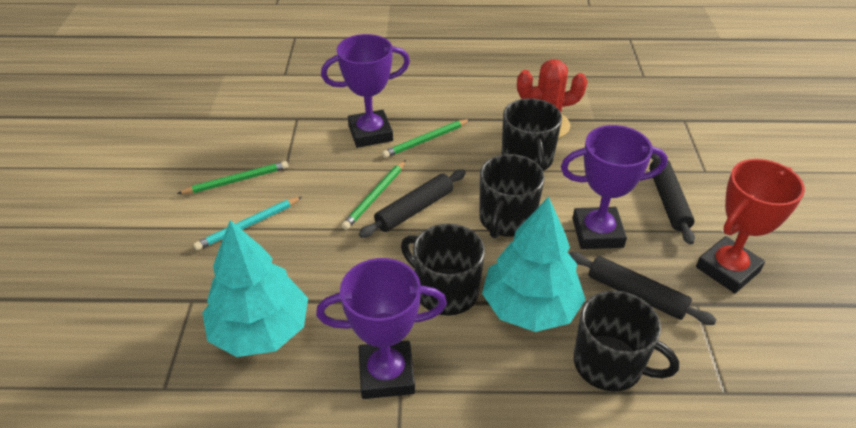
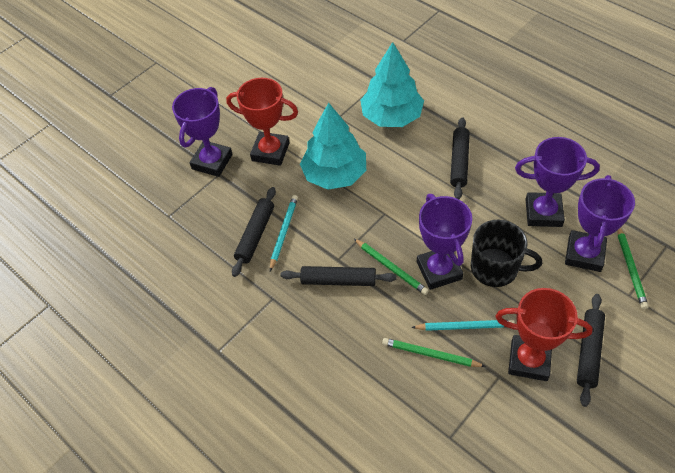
black mug: 4 -> 1
black rolling pin: 3 -> 4
purple trophy: 3 -> 4
red cactus: 1 -> 0
red trophy: 1 -> 2
turquoise pencil: 1 -> 2

